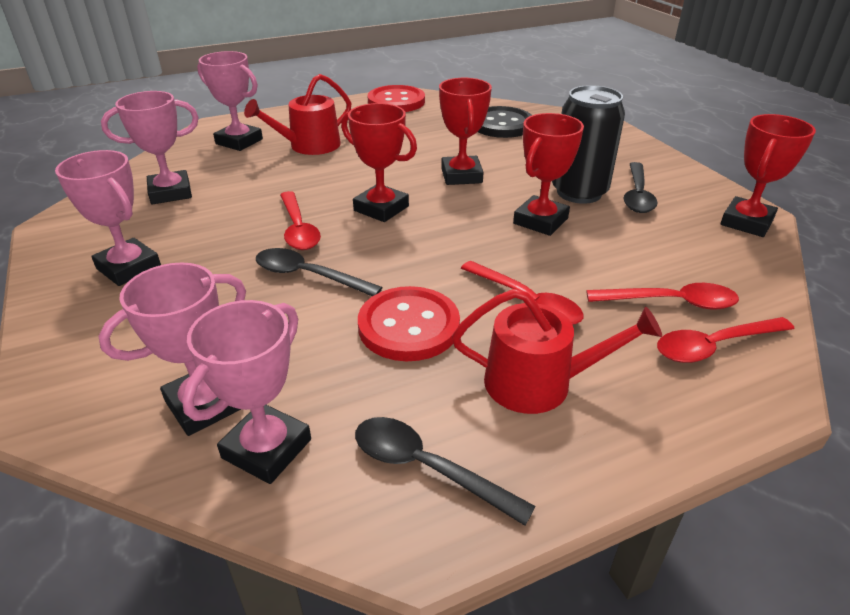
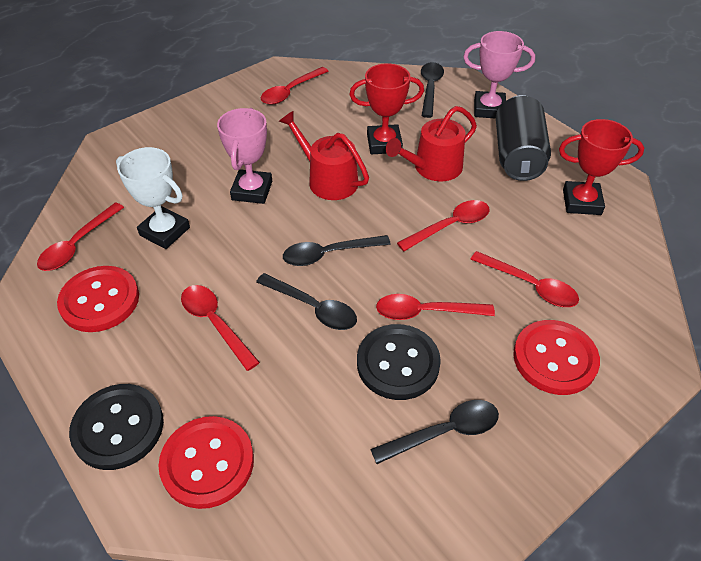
black button: 1 -> 2
black spoon: 3 -> 4
pink trophy: 5 -> 2
red button: 2 -> 3
red spoon: 4 -> 6
red trophy: 4 -> 2
white trophy: 0 -> 1

